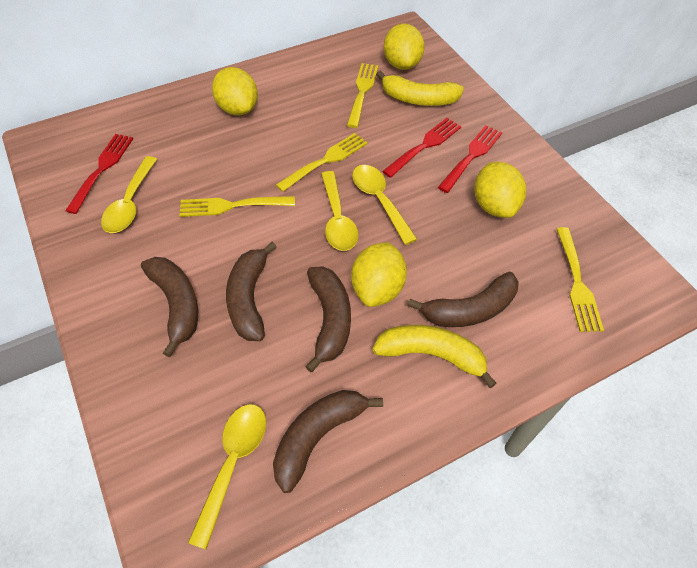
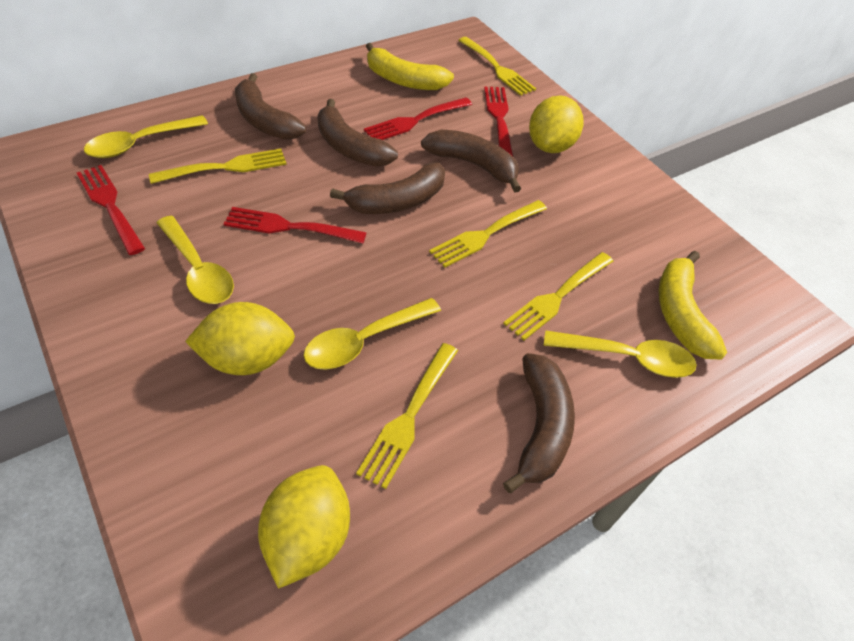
red fork: 3 -> 4
yellow fork: 4 -> 5
yellow lemon: 4 -> 3

